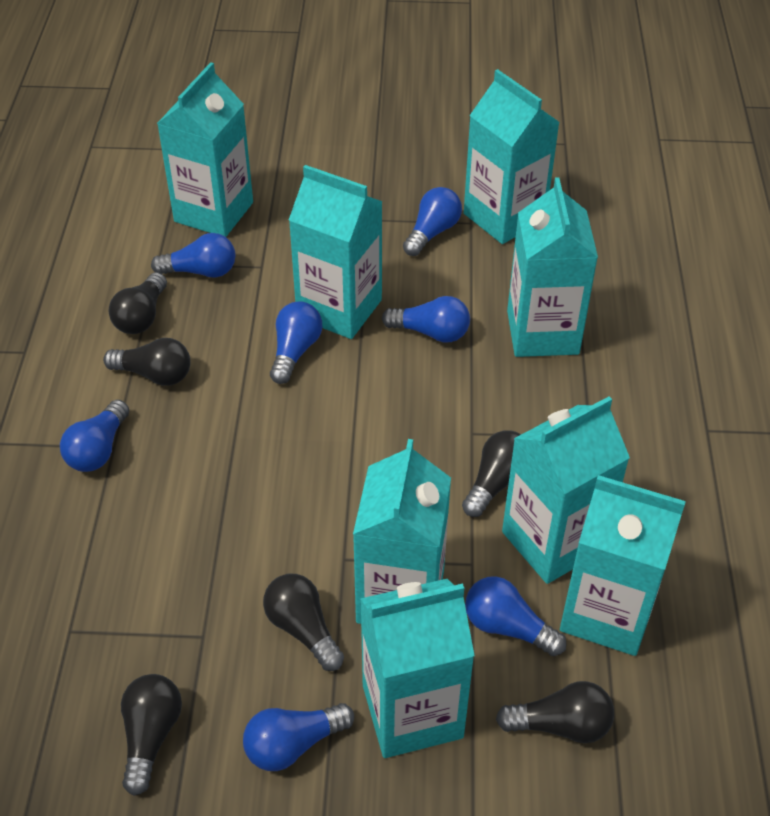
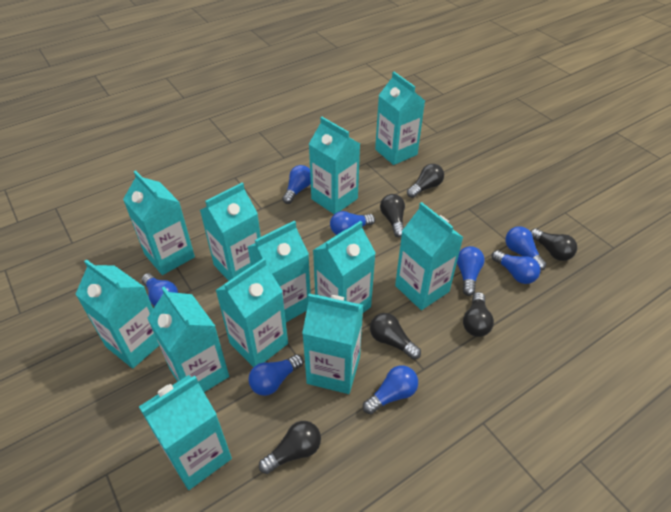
blue light bulb: 7 -> 8
turquoise carton: 8 -> 12

